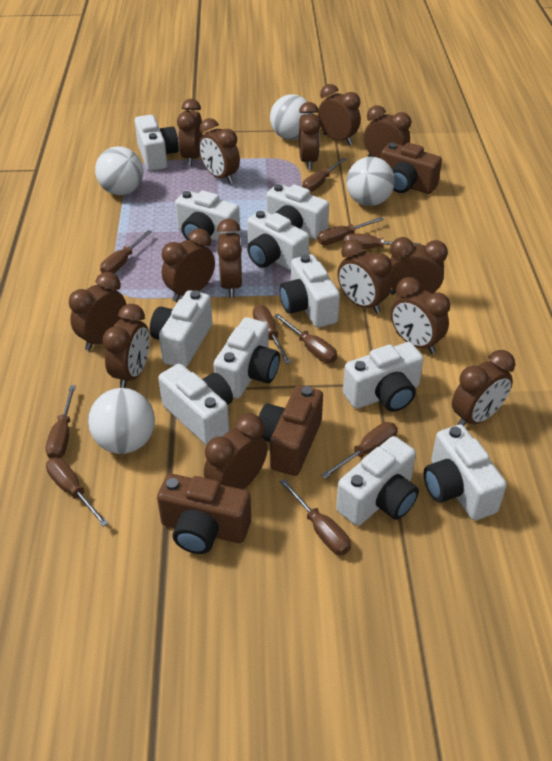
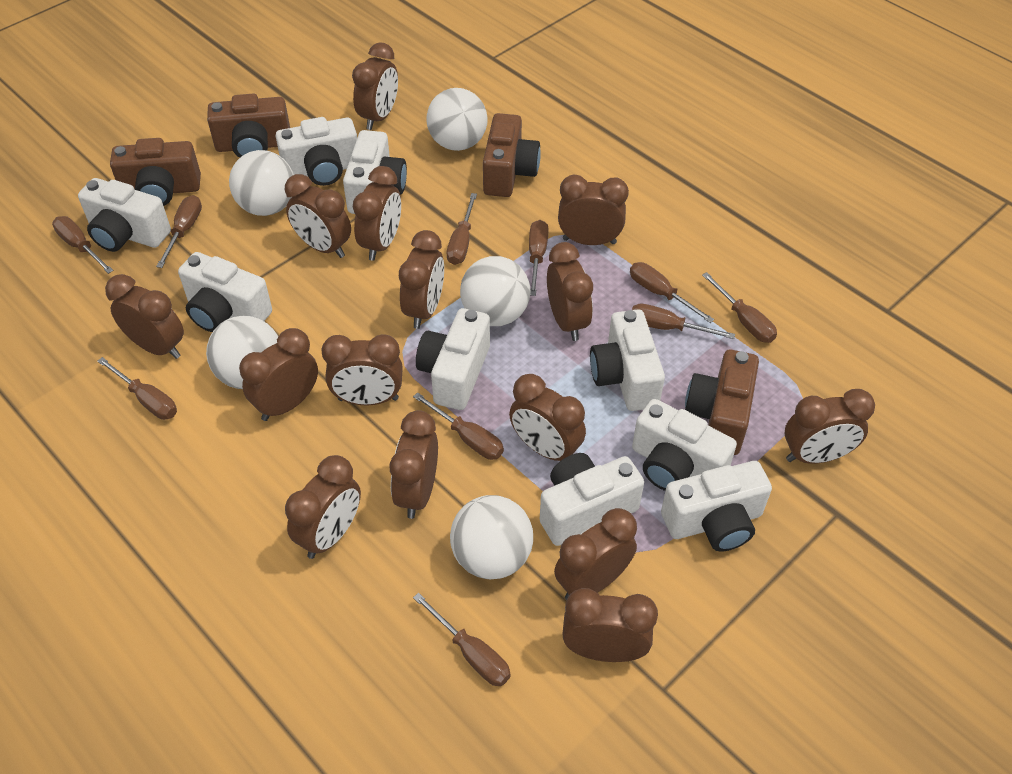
brown camera: 3 -> 4
brown clock: 14 -> 15
white ball: 4 -> 5
white camera: 11 -> 9

